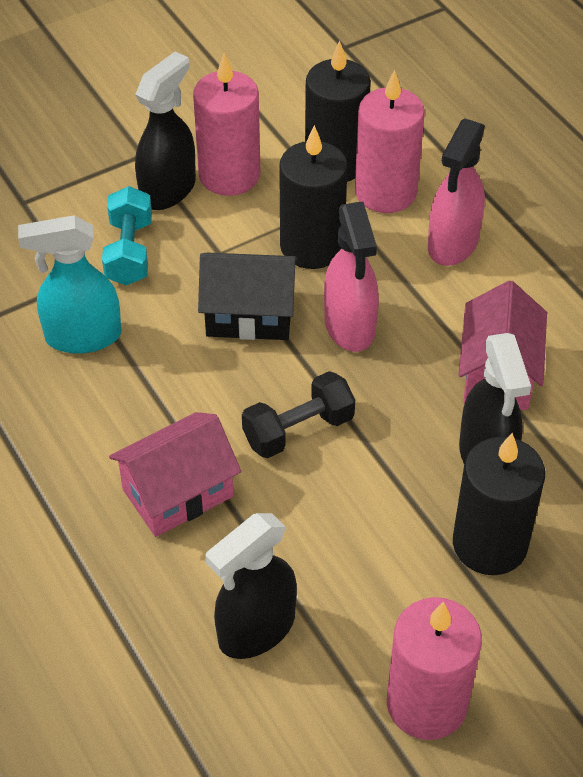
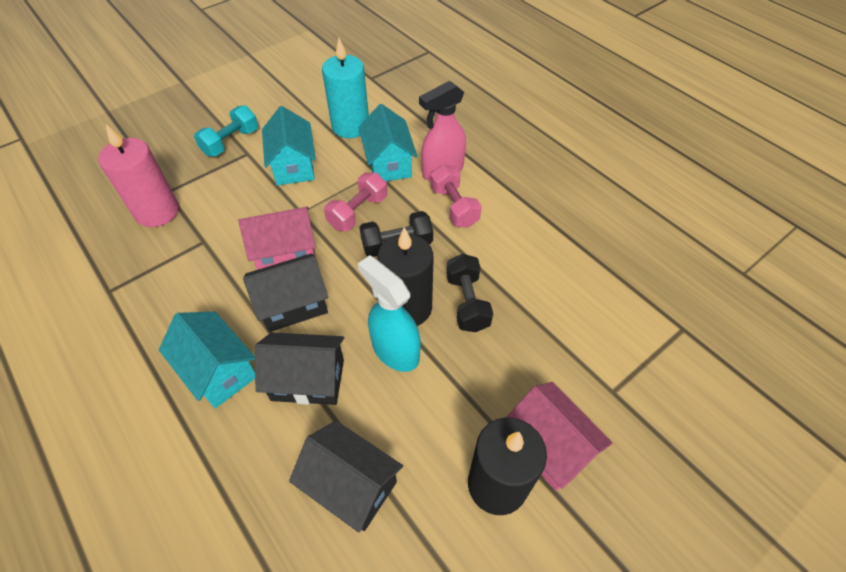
black candle: 3 -> 2
black dumbbell: 1 -> 2
black house: 1 -> 3
black spray bottle: 3 -> 0
pink candle: 3 -> 1
pink dumbbell: 0 -> 2
pink spray bottle: 2 -> 1
turquoise candle: 0 -> 1
turquoise house: 0 -> 3

